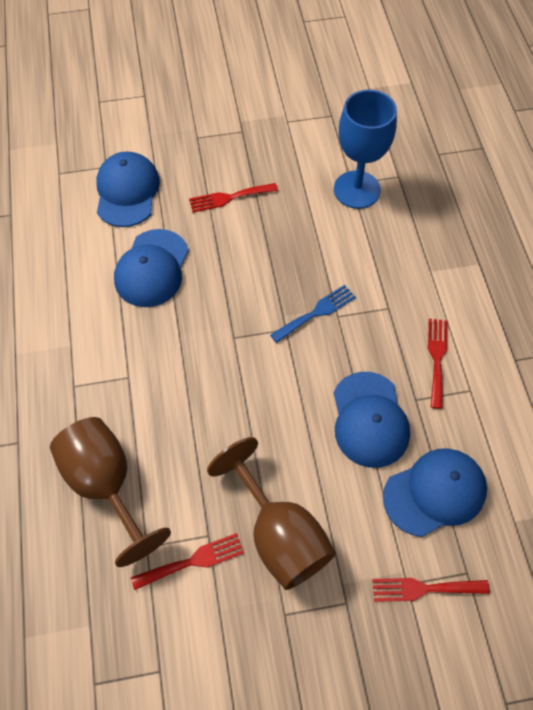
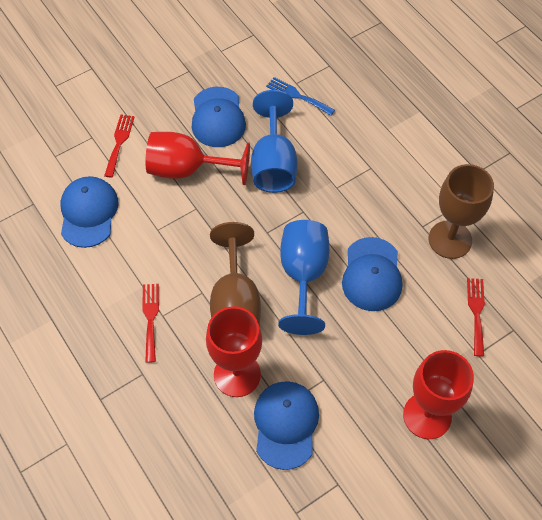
blue goblet: 1 -> 2
red fork: 4 -> 3
red goblet: 0 -> 3

